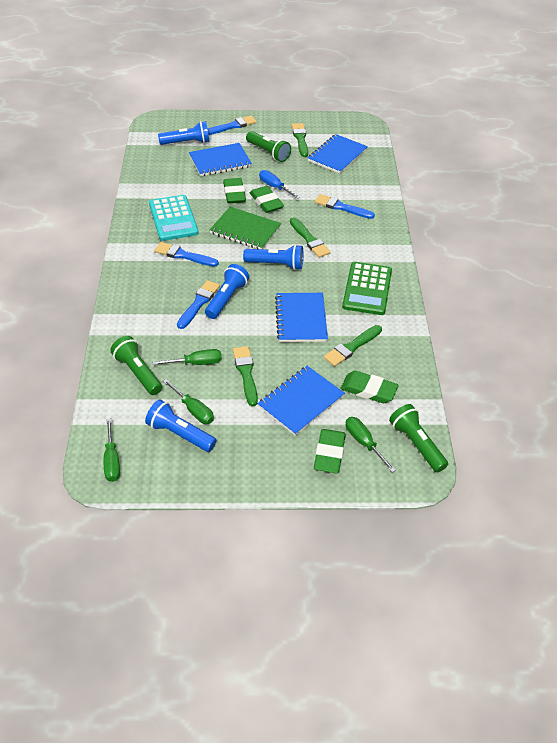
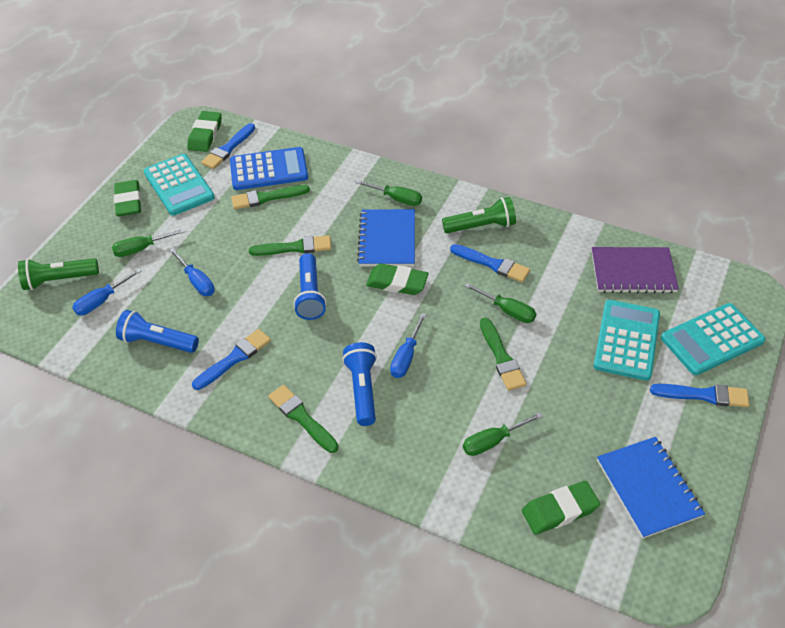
blue calculator: 0 -> 1
blue flashlight: 4 -> 3
blue notebook: 4 -> 2
blue screwdriver: 1 -> 3
green calculator: 1 -> 0
green flashlight: 3 -> 2
green notebook: 1 -> 0
purple notebook: 0 -> 1
turquoise calculator: 1 -> 3

